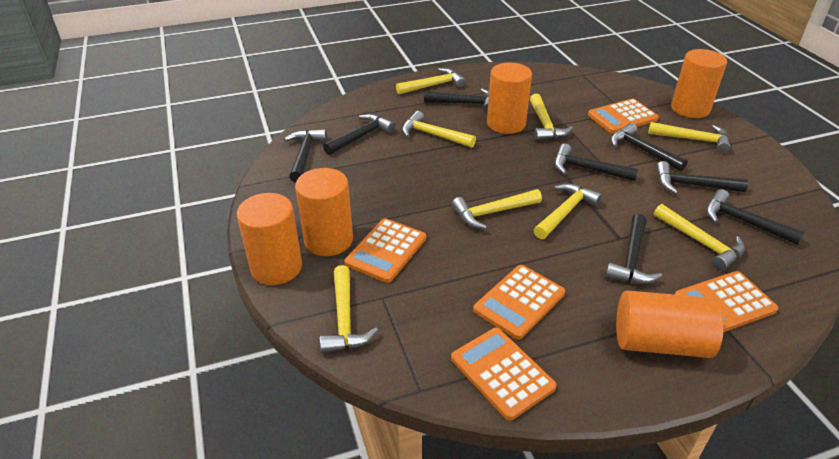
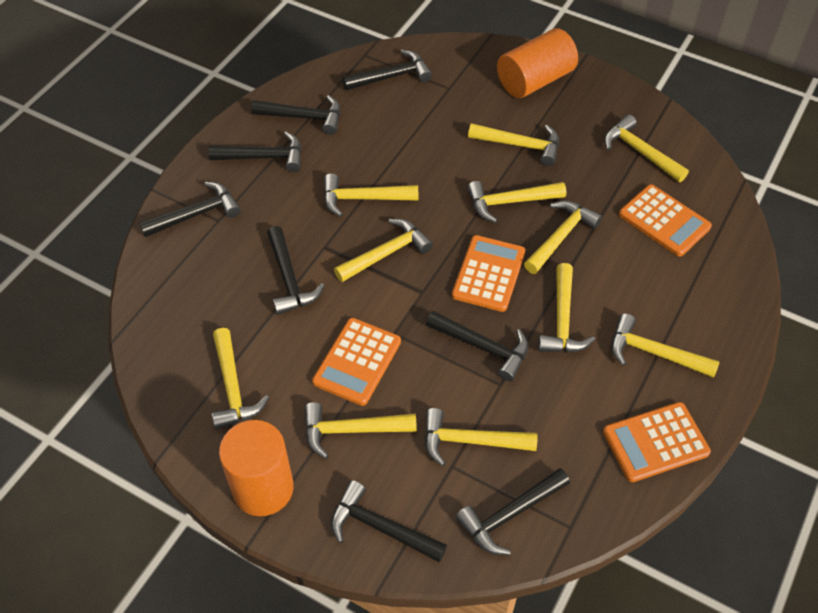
orange calculator: 5 -> 4
orange cylinder: 5 -> 2
yellow hammer: 8 -> 11

